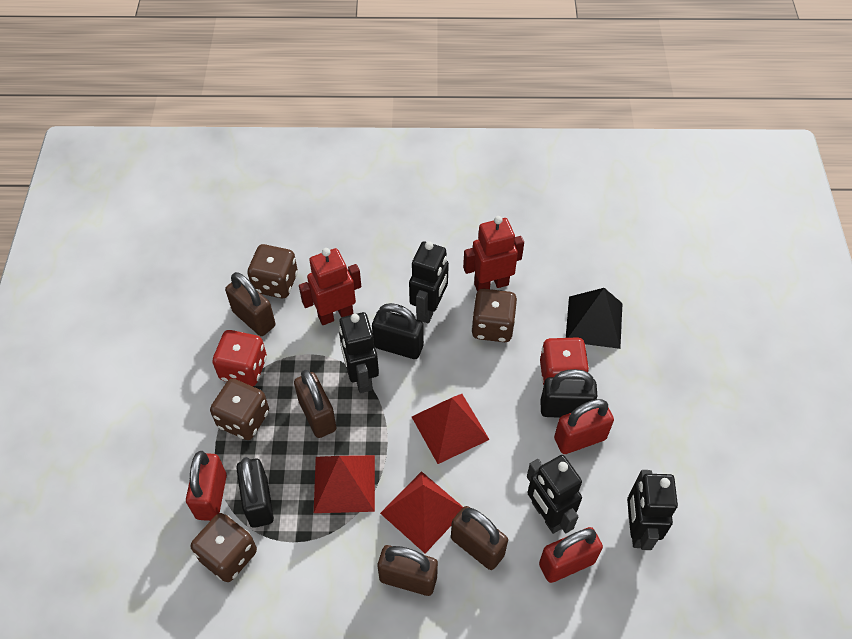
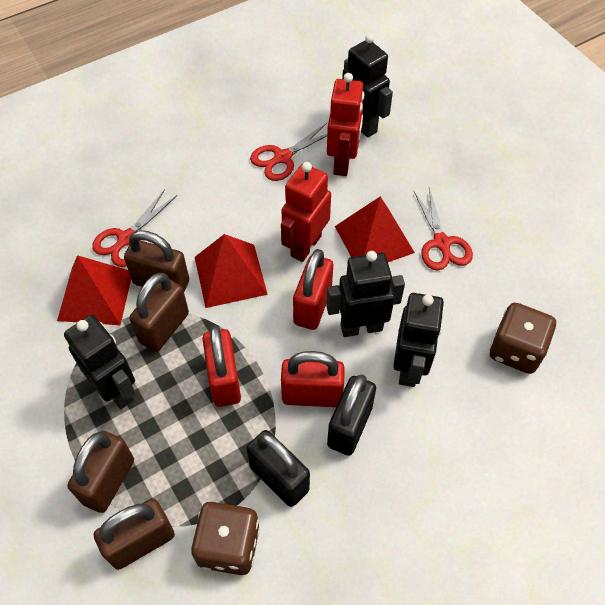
black padlock: 3 -> 2
black pyramid: 1 -> 0
brown dice: 4 -> 2
red dice: 2 -> 0
red scissors: 0 -> 3

